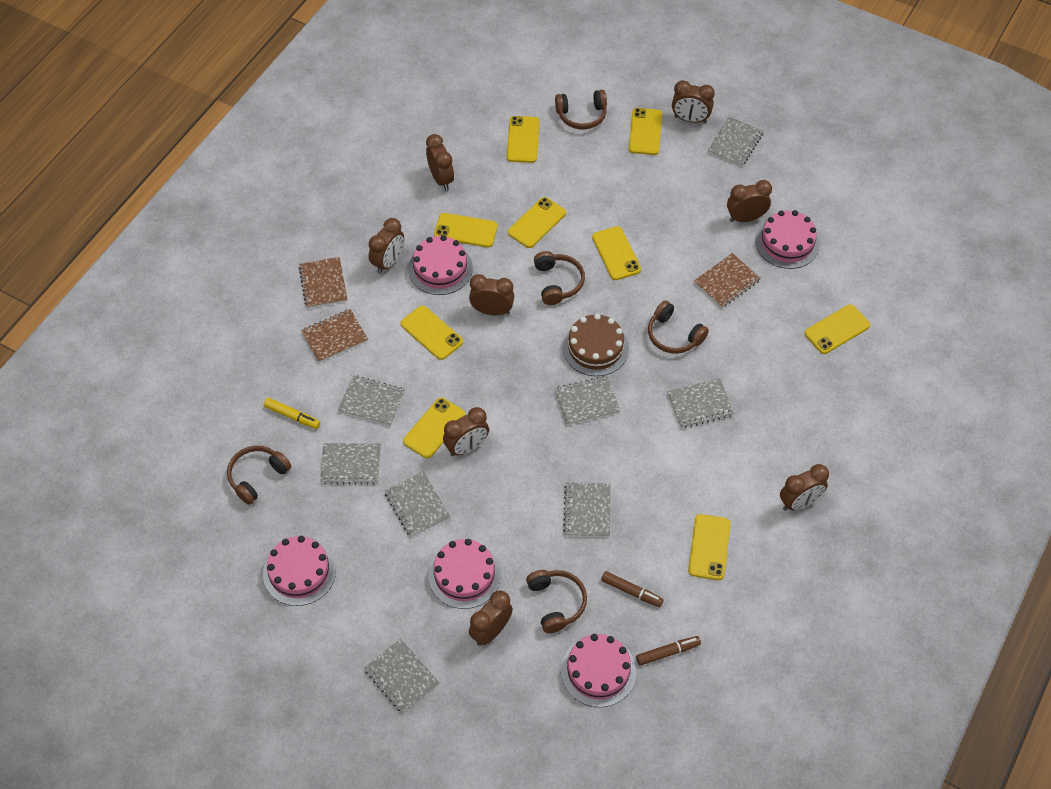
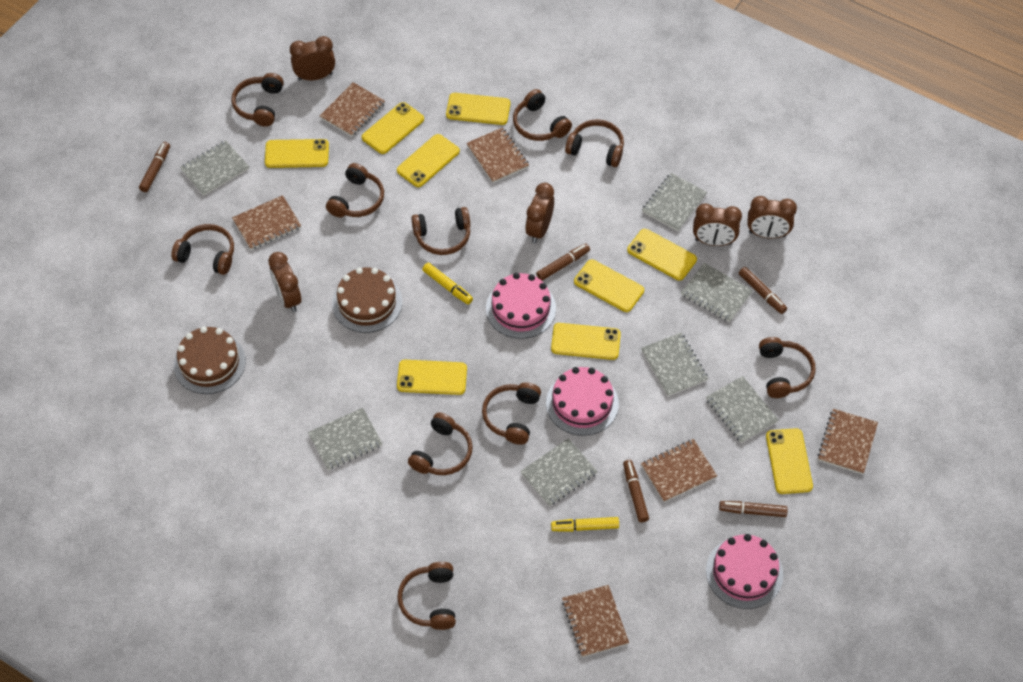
brown cake: 1 -> 2
brown clock: 8 -> 5
brown headphones: 5 -> 10
brown marker: 2 -> 5
brown notebook: 3 -> 6
grey notebook: 8 -> 7
pink cake: 5 -> 3
yellow marker: 1 -> 2

